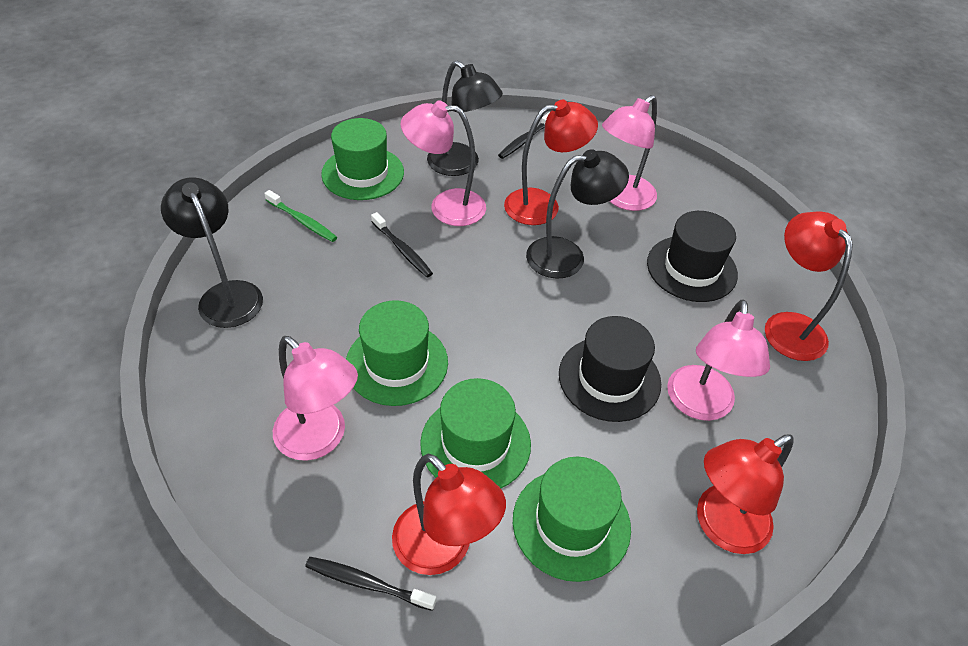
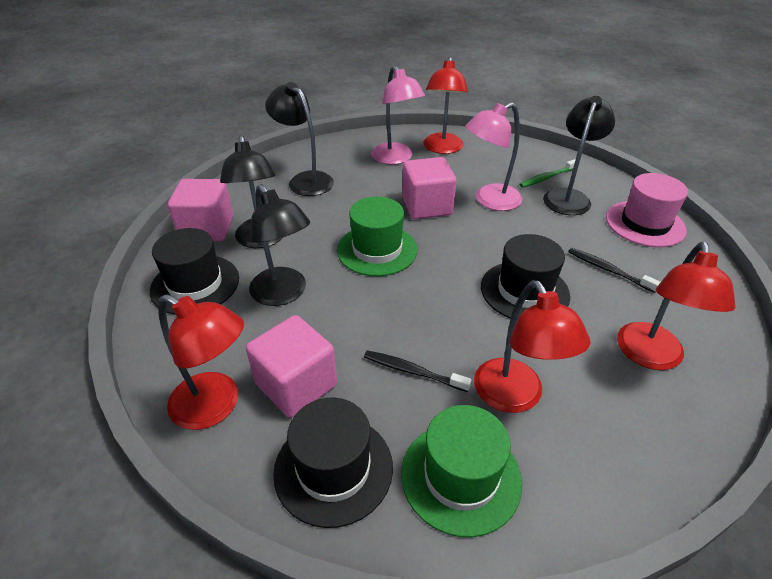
black hat: 2 -> 3
black lamp: 3 -> 4
black toothbrush: 3 -> 2
green hat: 4 -> 2
pink cube: 0 -> 3
pink hat: 0 -> 1
pink lamp: 4 -> 2

